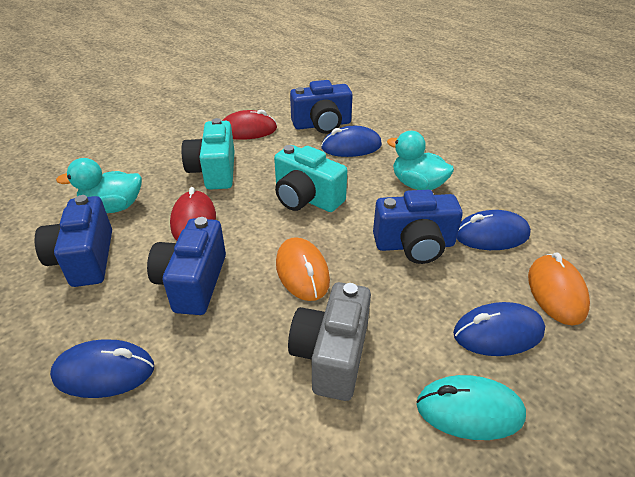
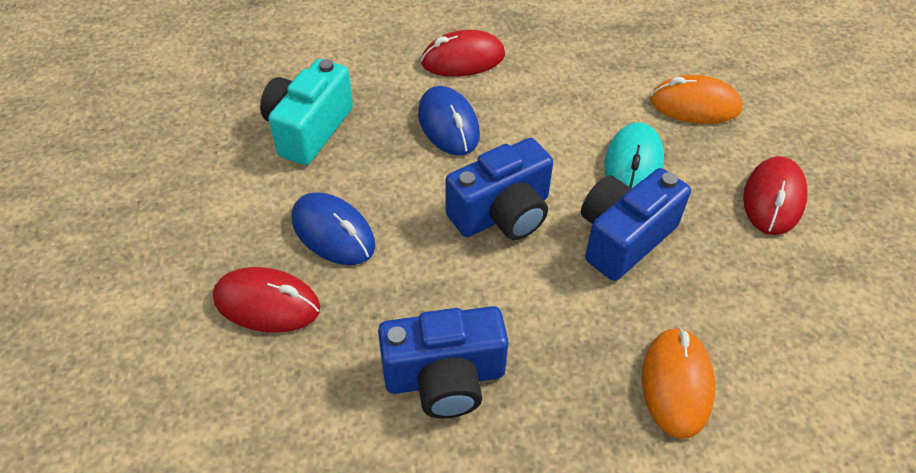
blue camera: 4 -> 3
blue mouse: 4 -> 2
grey camera: 1 -> 0
red mouse: 2 -> 3
turquoise camera: 2 -> 1
turquoise duck: 2 -> 0

